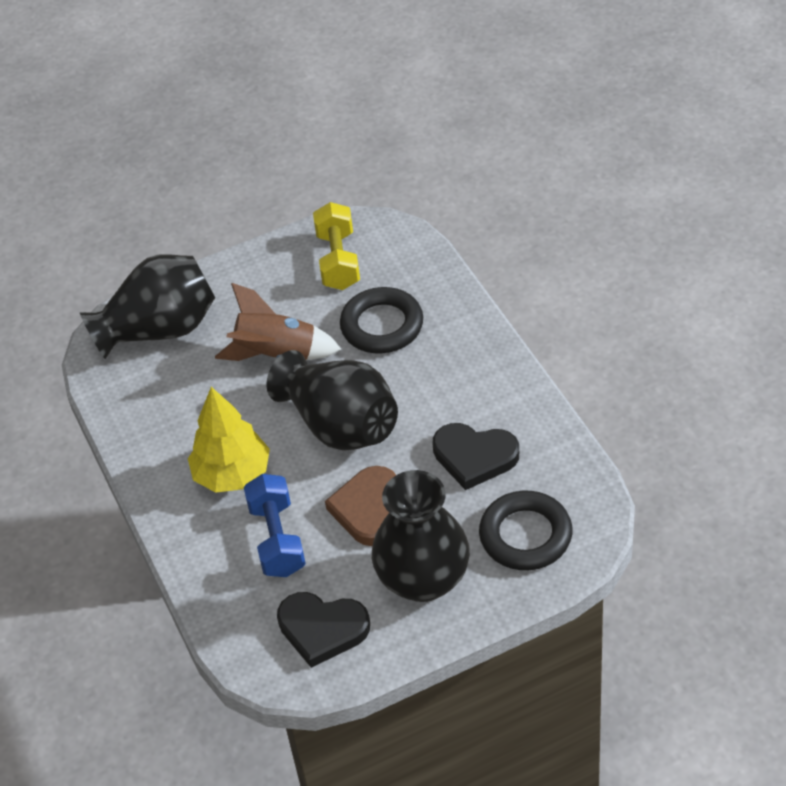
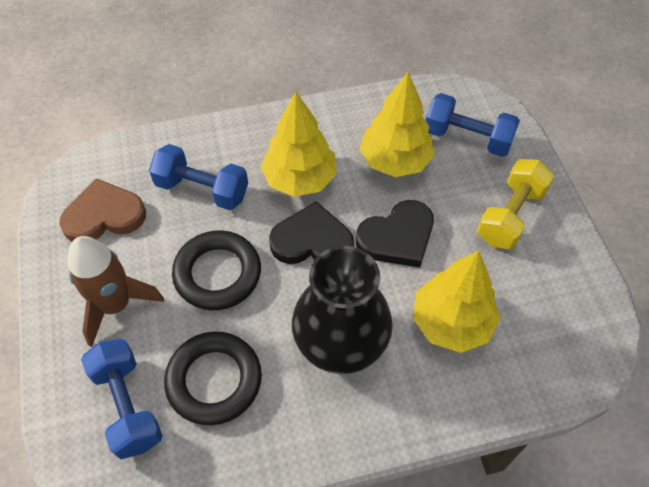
black vase: 3 -> 1
blue dumbbell: 1 -> 3
yellow tree: 1 -> 3

